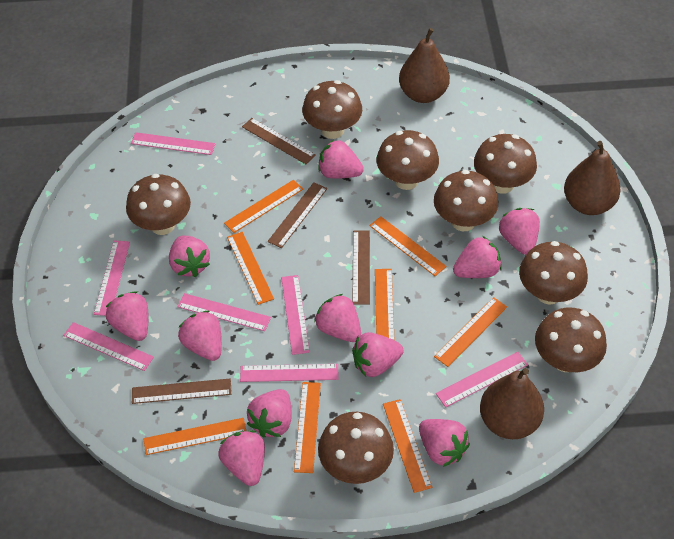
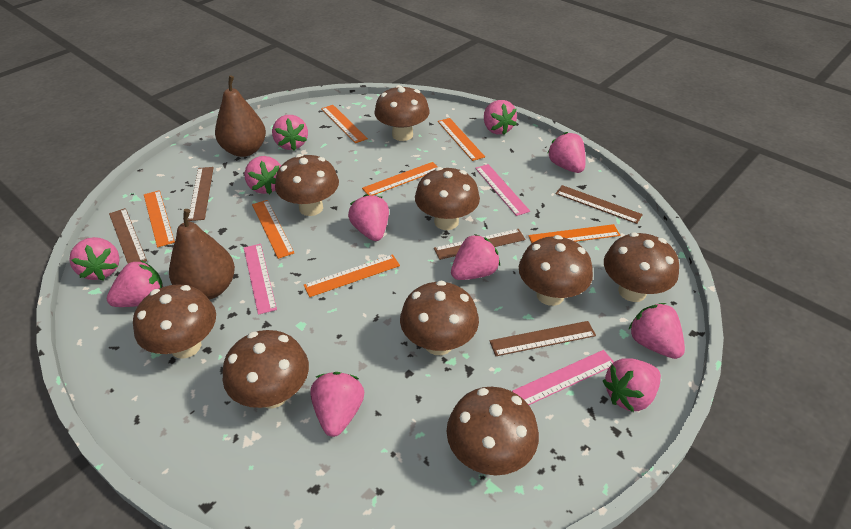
brown mushroom: 8 -> 9
brown pear: 3 -> 2
brown ruler: 4 -> 5
orange ruler: 8 -> 7
pink ruler: 7 -> 3

